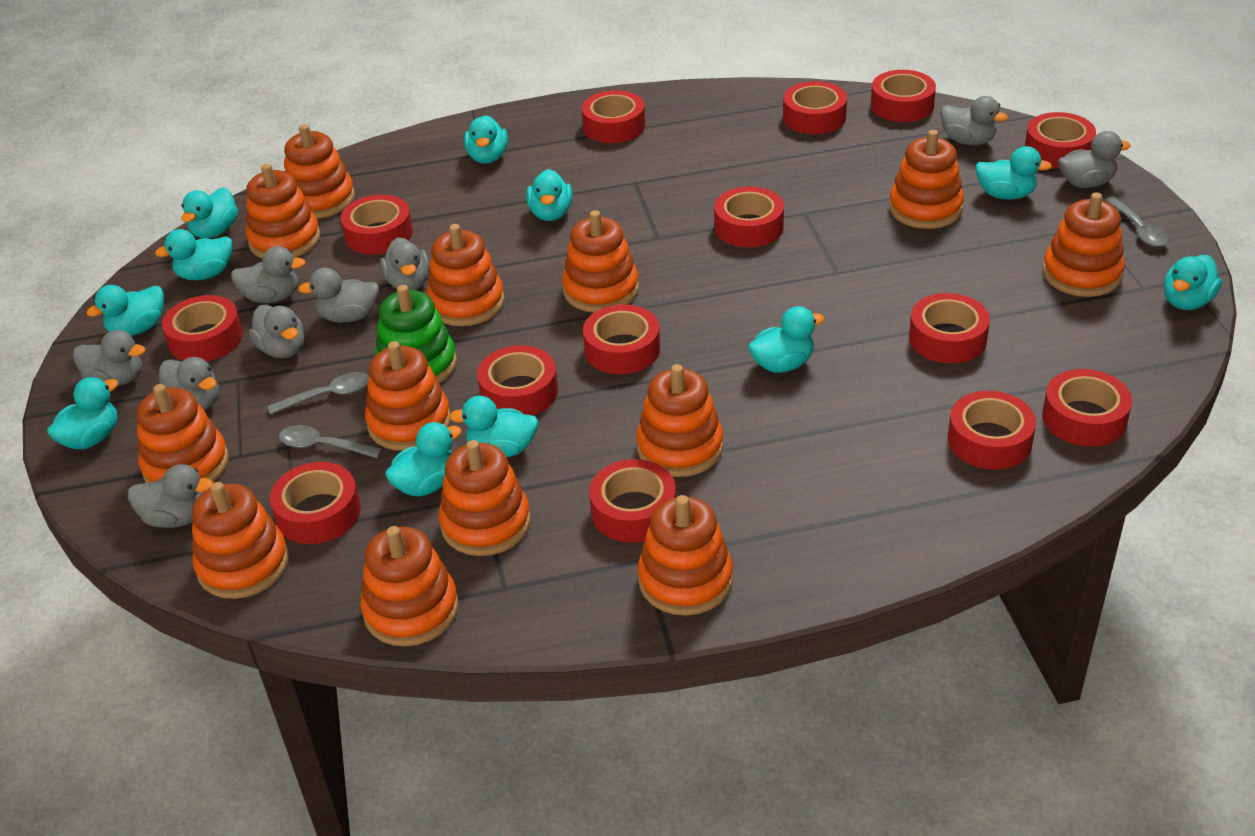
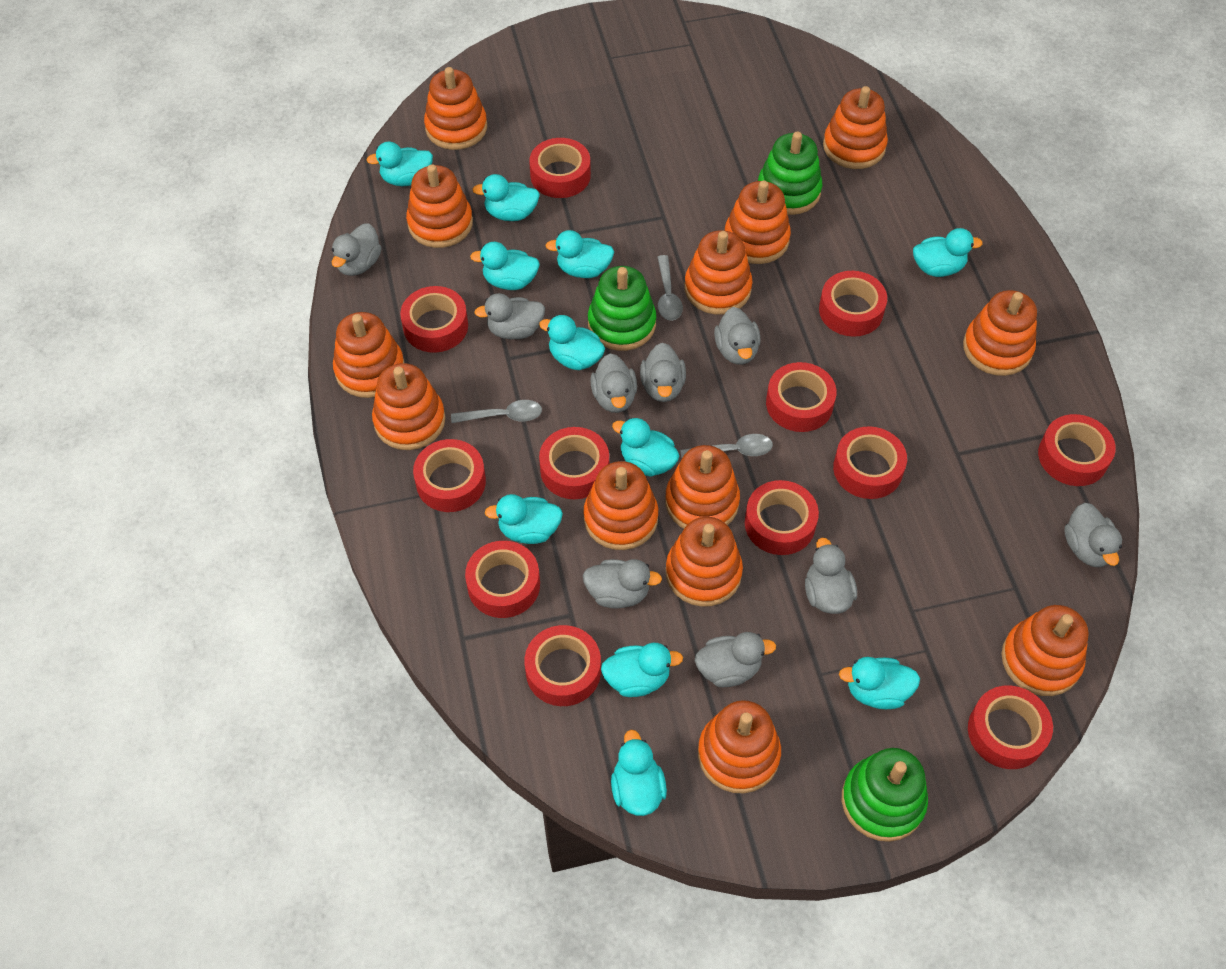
green stacking toy: 1 -> 3
red tape: 14 -> 12

